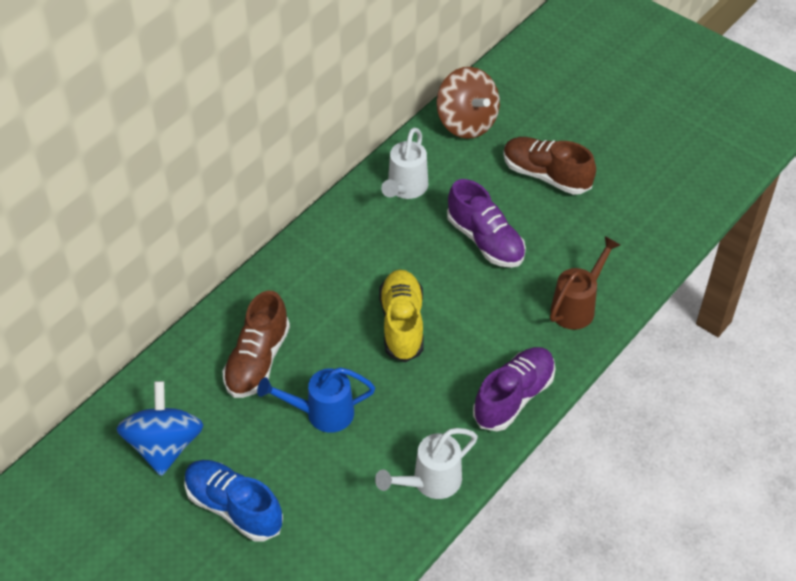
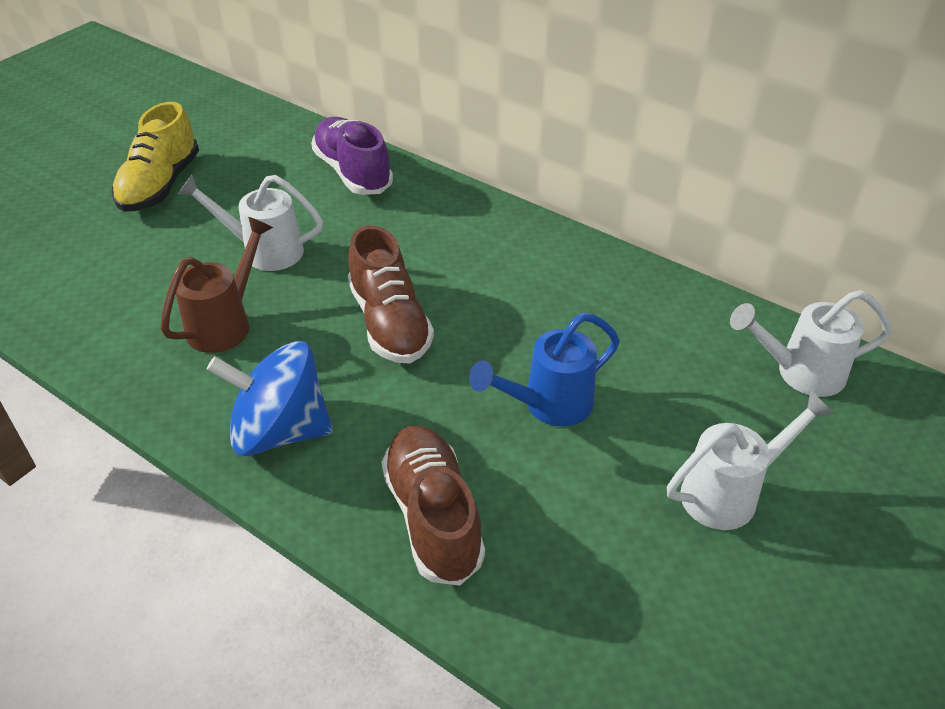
blue shoe: 1 -> 0
brown spinning top: 1 -> 0
purple shoe: 2 -> 1
white watering can: 2 -> 3

